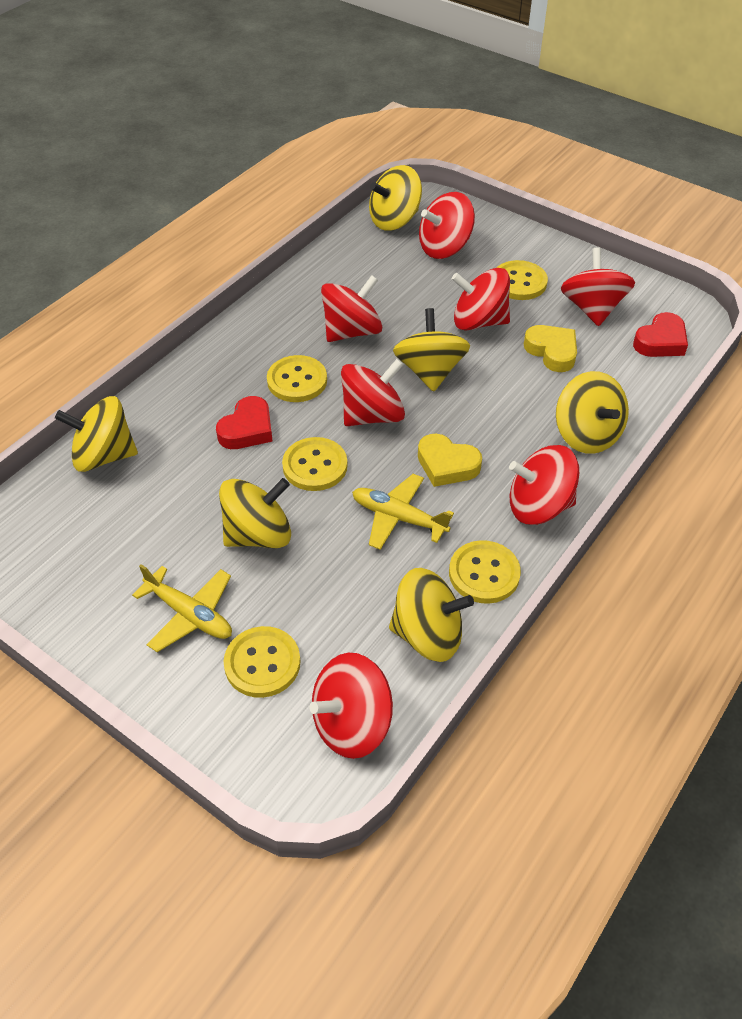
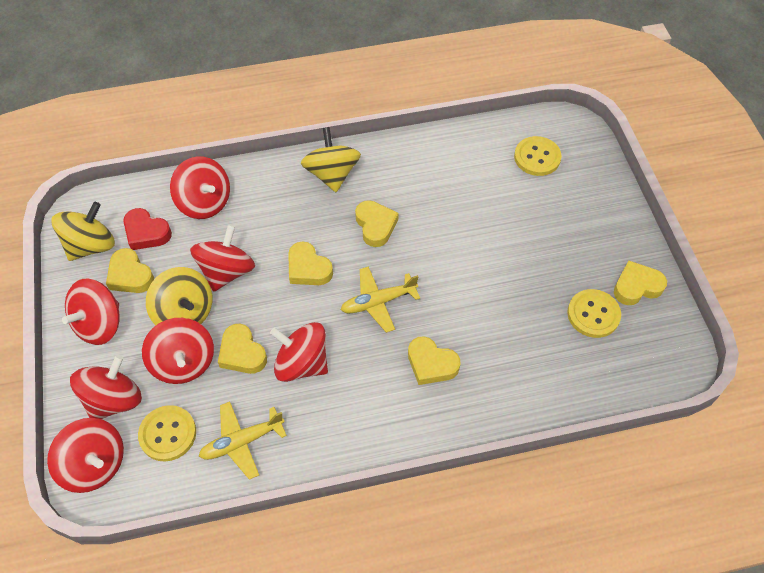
red heart: 2 -> 1
yellow button: 5 -> 3
yellow heart: 2 -> 6
yellow spinning top: 6 -> 3

